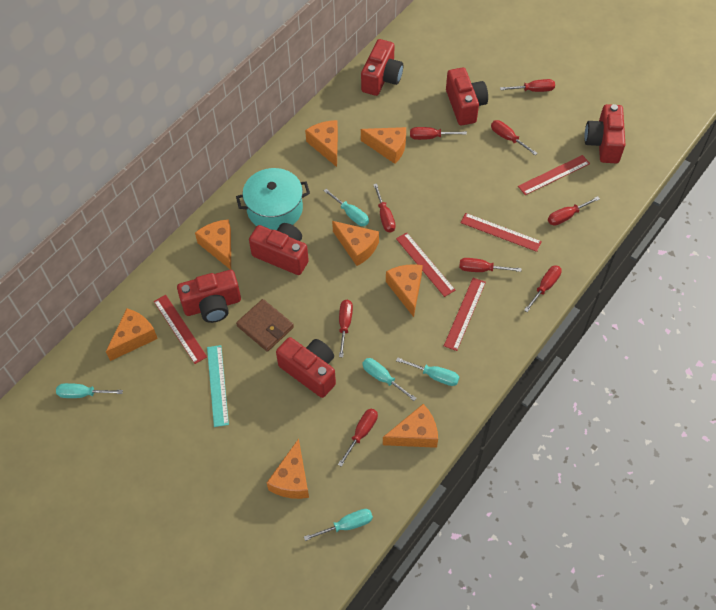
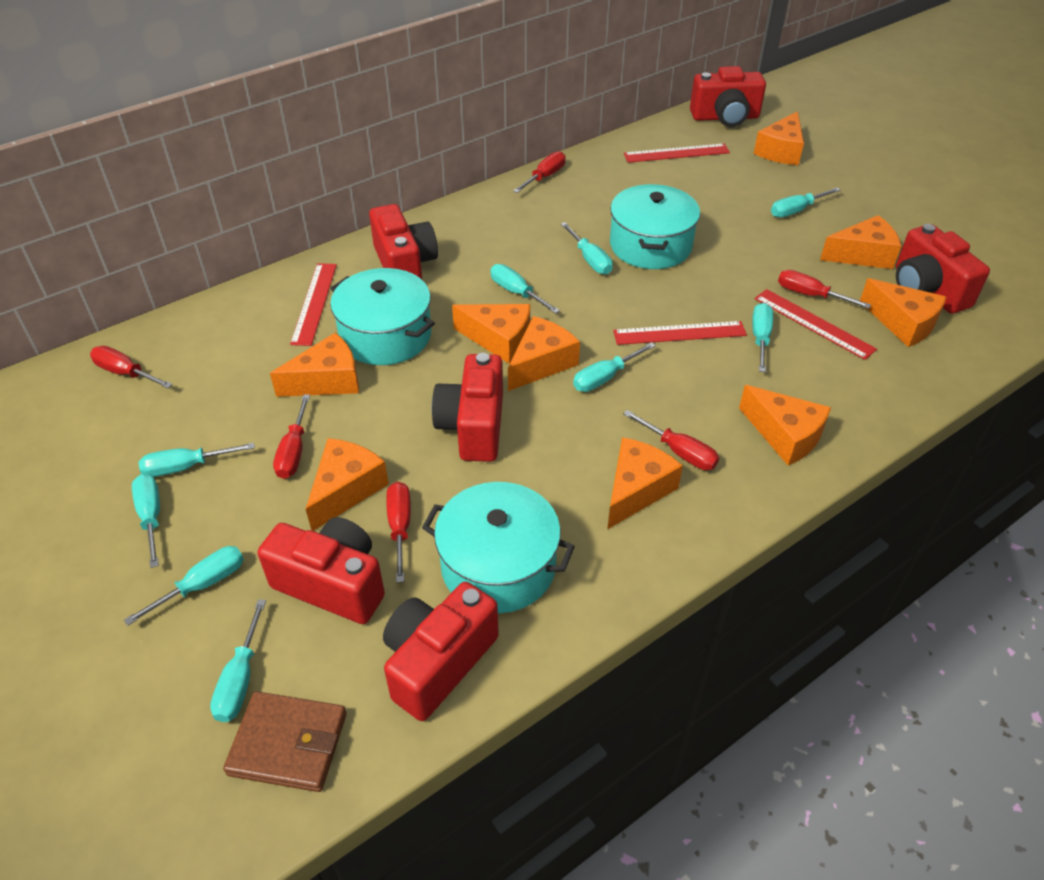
orange cheese: 8 -> 9
red ruler: 5 -> 4
red screwdriver: 9 -> 6
turquoise pot: 1 -> 3
turquoise ruler: 1 -> 0
turquoise screwdriver: 5 -> 9

